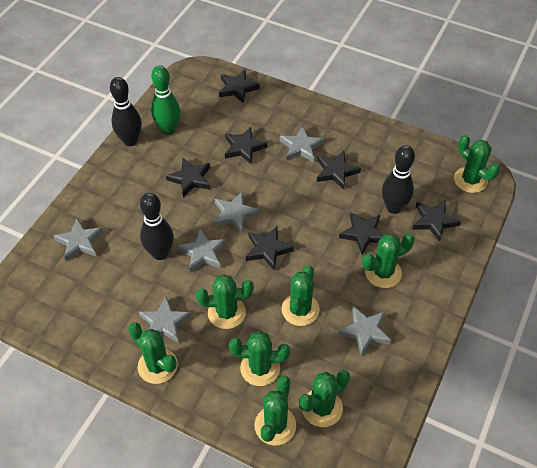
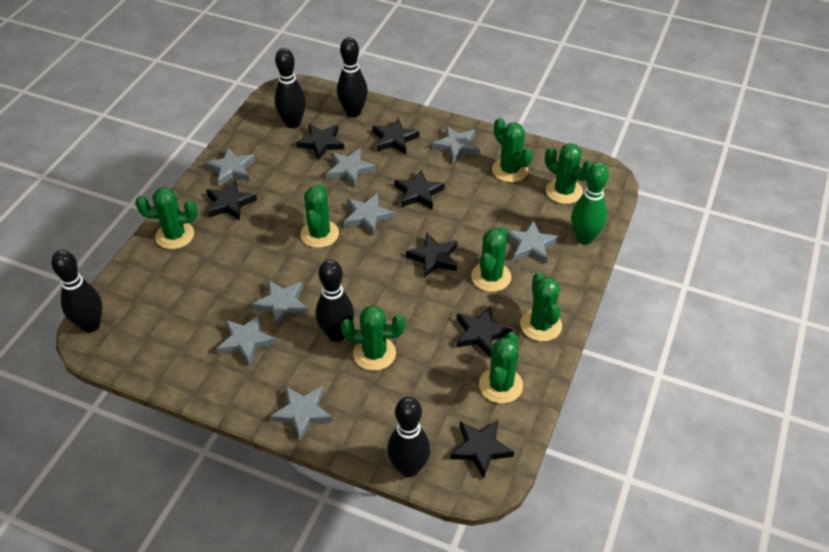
black bowling pin: 3 -> 5
grey star: 6 -> 8

